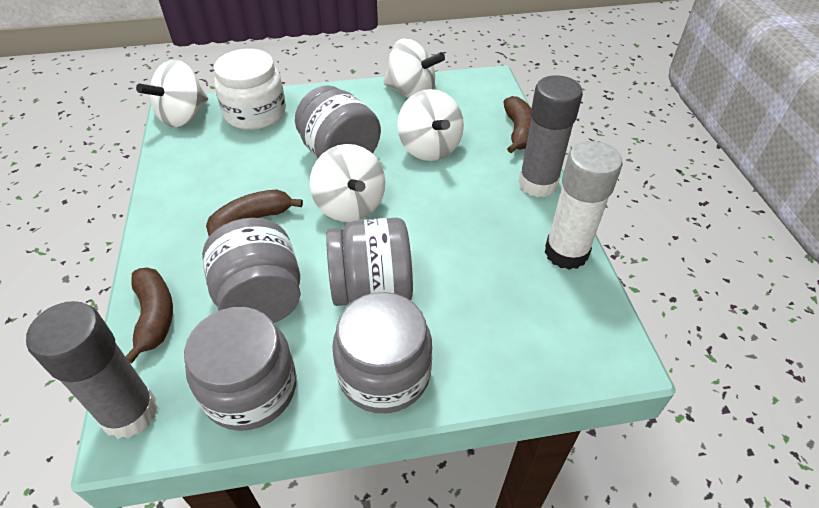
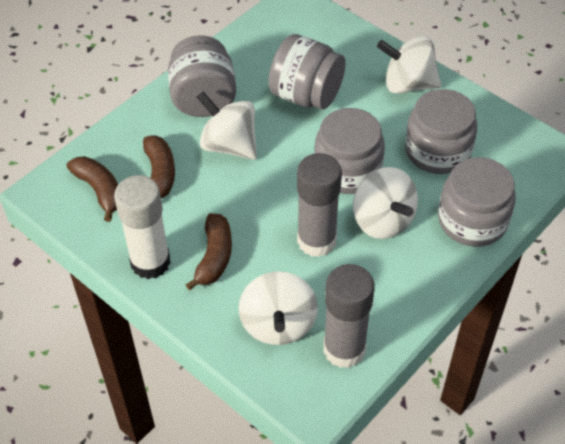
white jar: 1 -> 0

